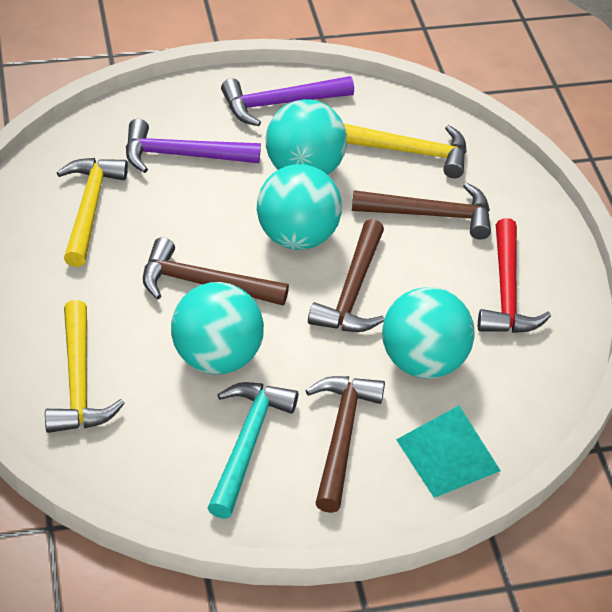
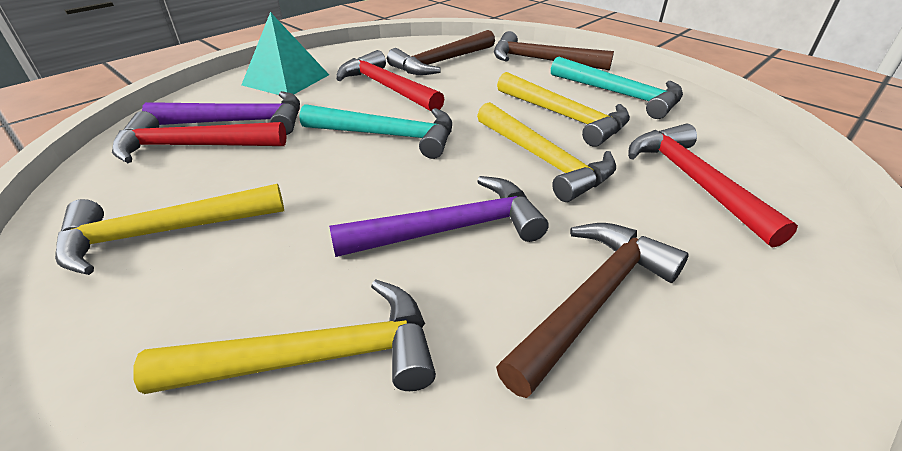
brown hammer: 4 -> 3
red hammer: 1 -> 3
turquoise ball: 4 -> 0
turquoise hammer: 1 -> 2
yellow hammer: 3 -> 4

